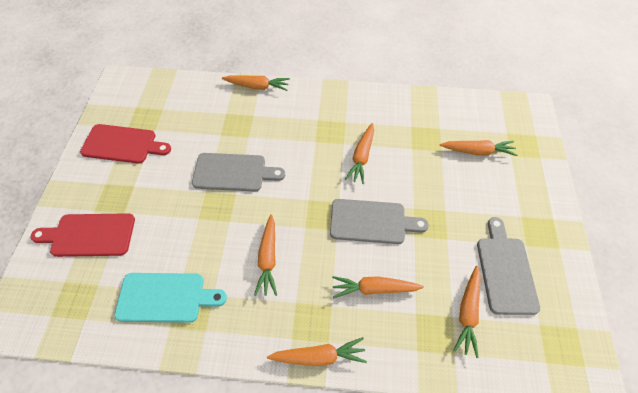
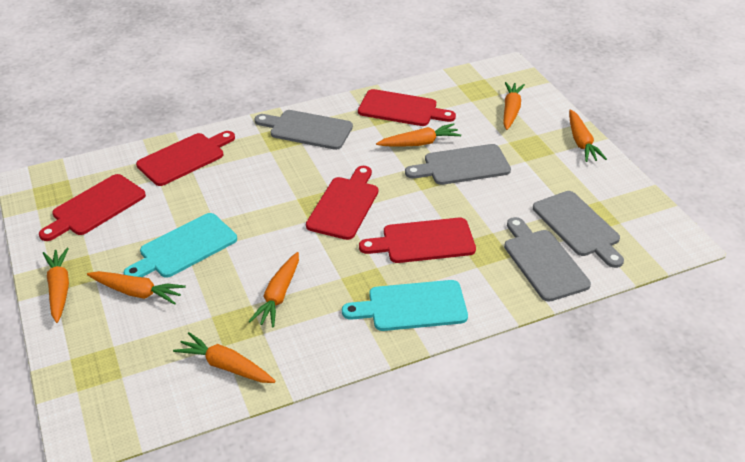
grey cutting board: 3 -> 4
red cutting board: 2 -> 5
turquoise cutting board: 1 -> 2

